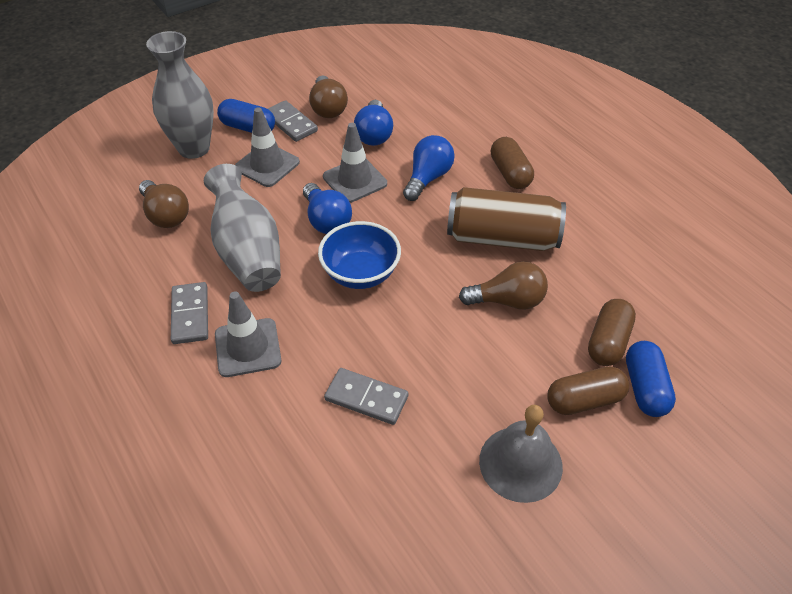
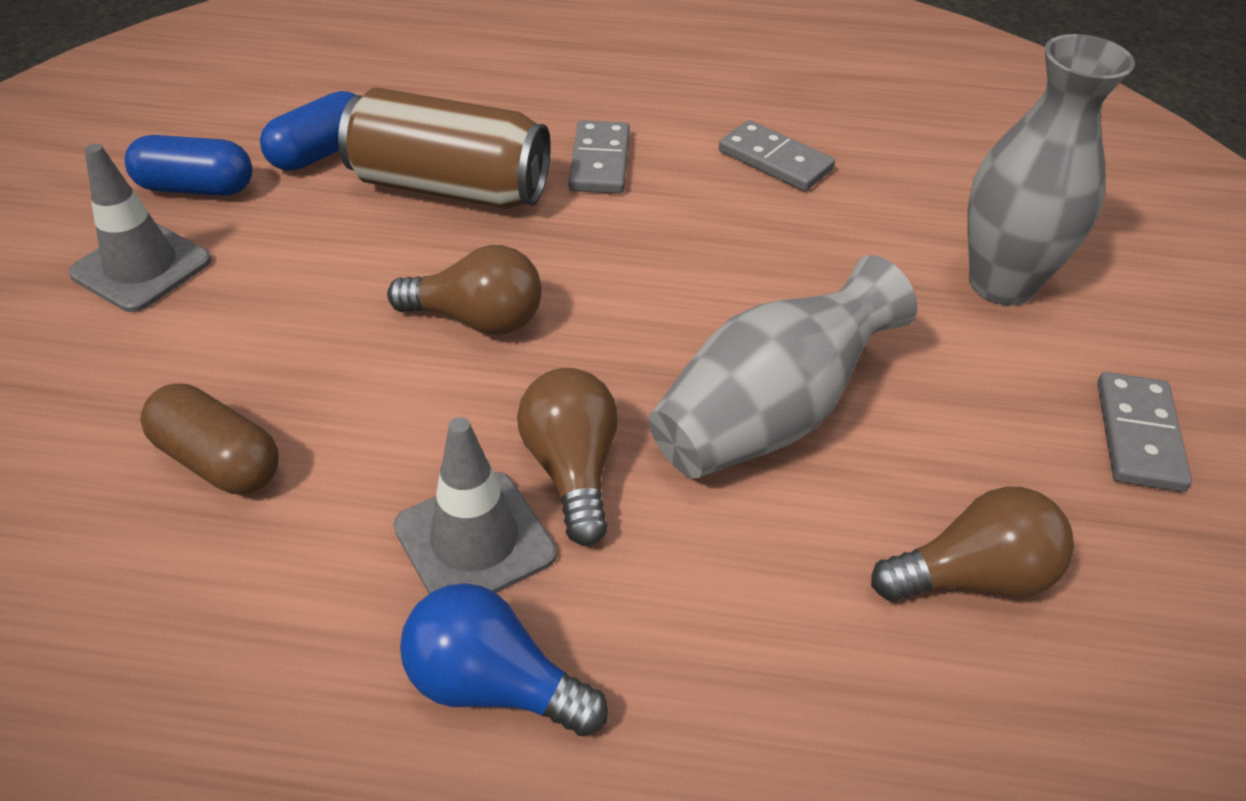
blue bowl: 1 -> 0
blue light bulb: 3 -> 1
brown capsule: 3 -> 1
grey bell: 1 -> 0
grey traffic cone: 3 -> 2

